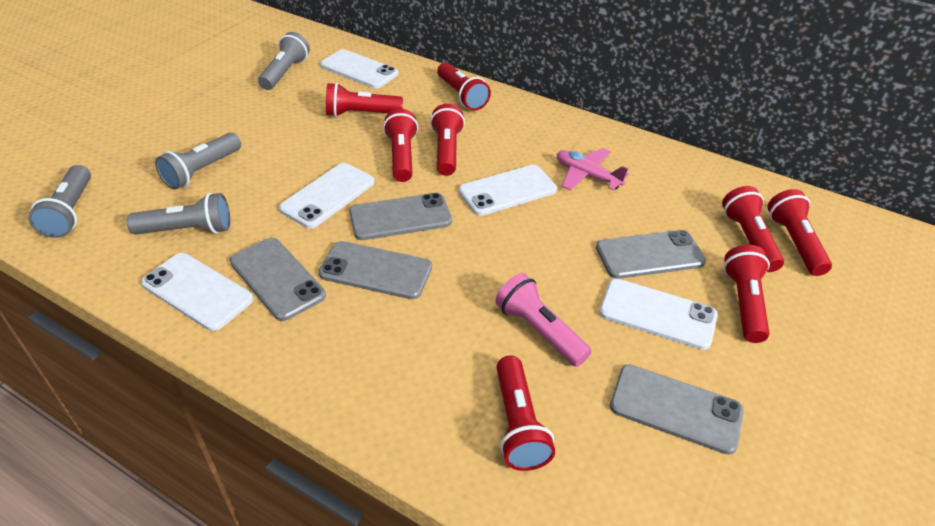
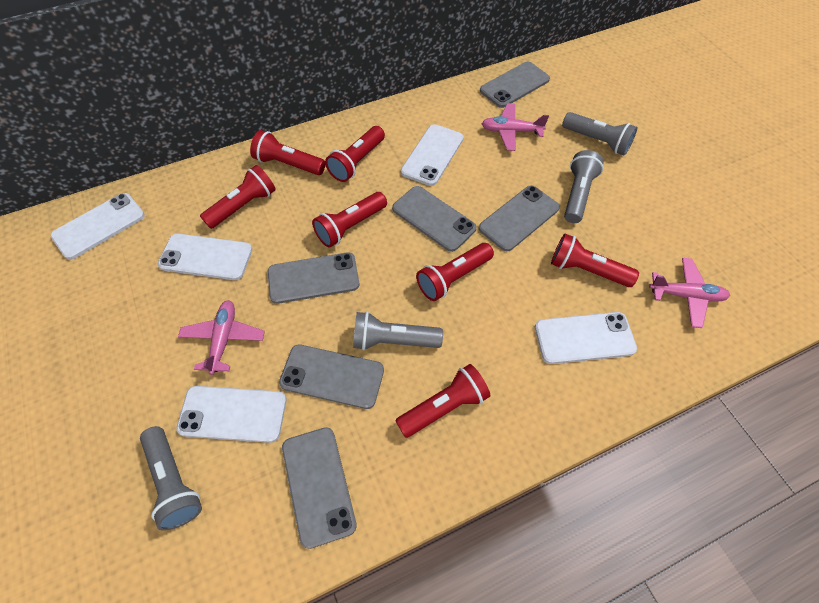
grey phone: 5 -> 6
pink flashlight: 1 -> 0
pink plane: 1 -> 3
red flashlight: 8 -> 7

